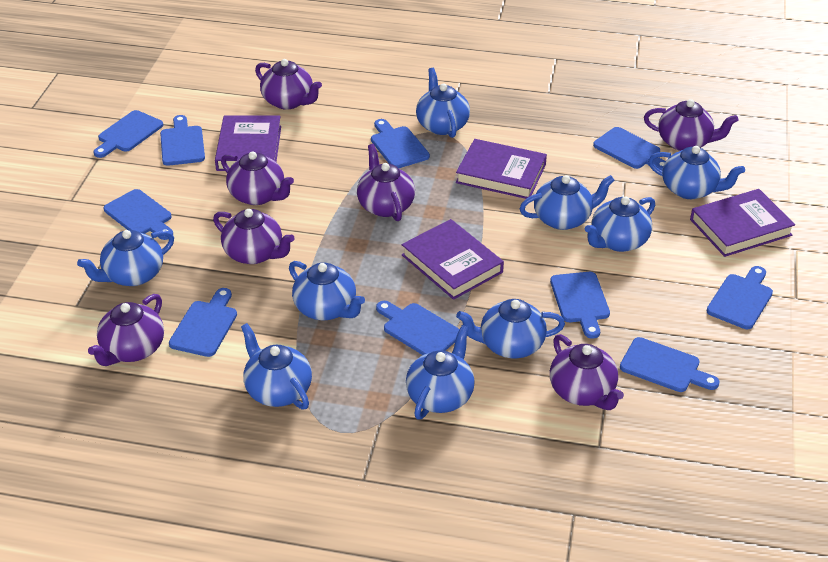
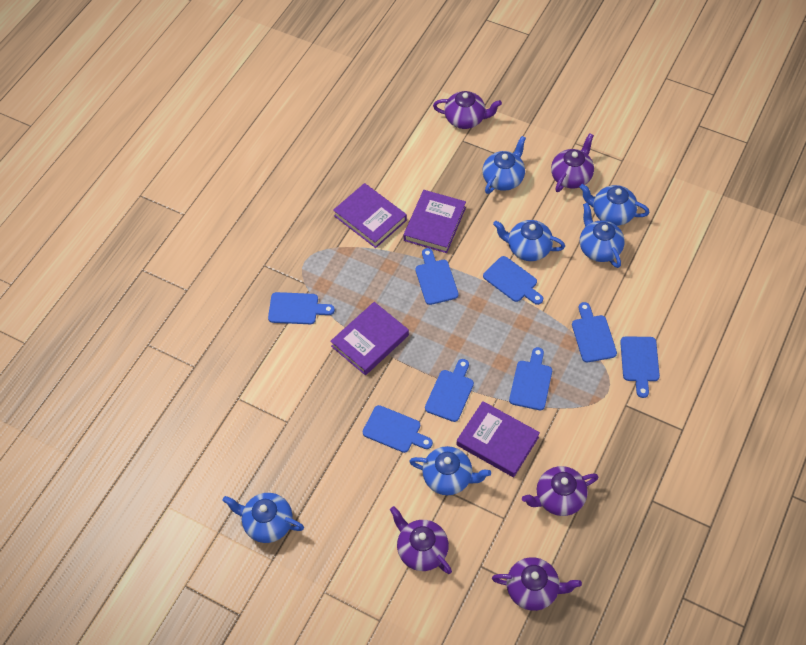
blue cutting board: 10 -> 8
blue teapot: 9 -> 6
purple teapot: 7 -> 5

